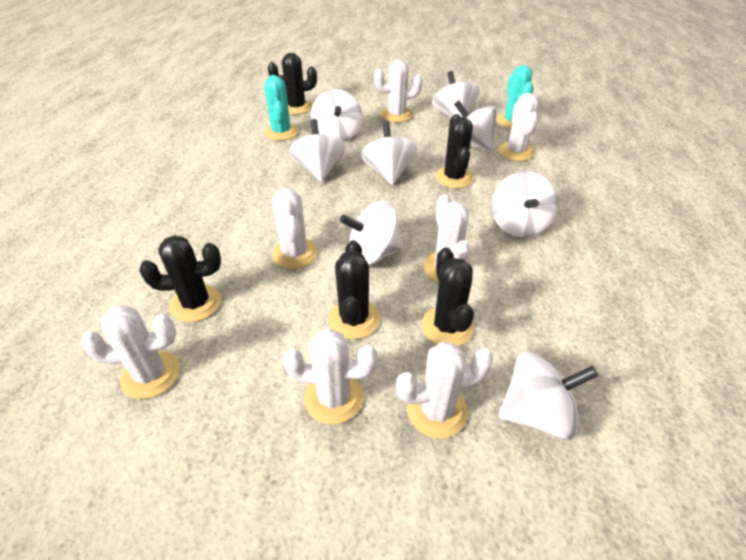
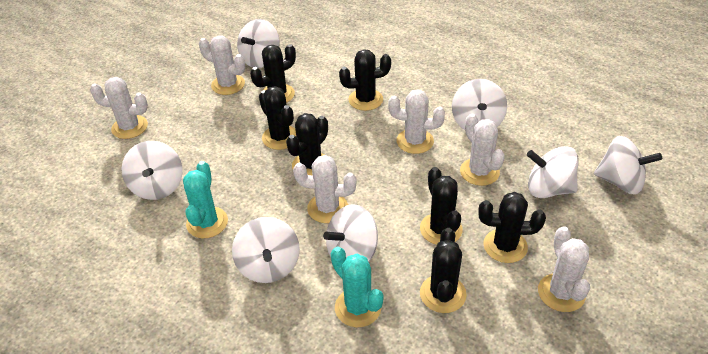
black cactus: 5 -> 7
white cactus: 7 -> 6
white spinning top: 8 -> 7

